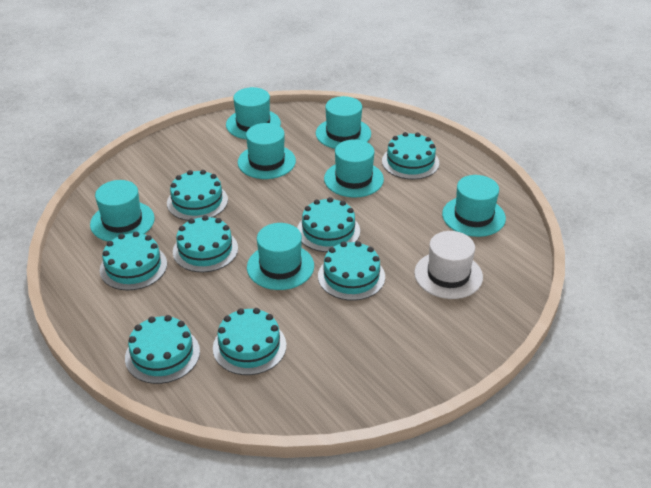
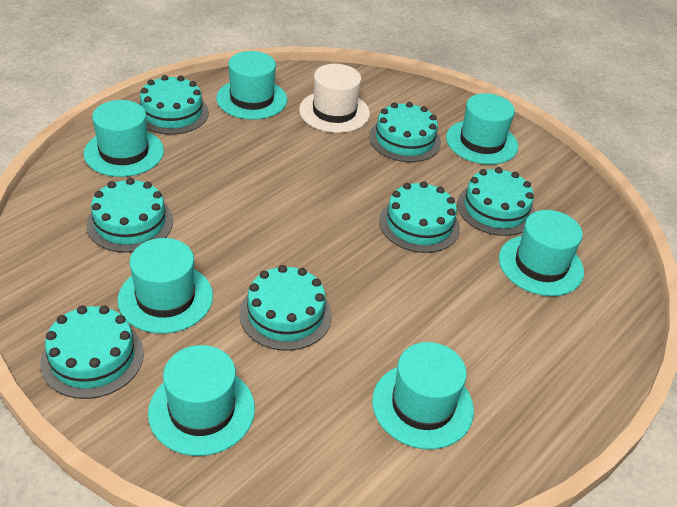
turquoise cake: 8 -> 7

